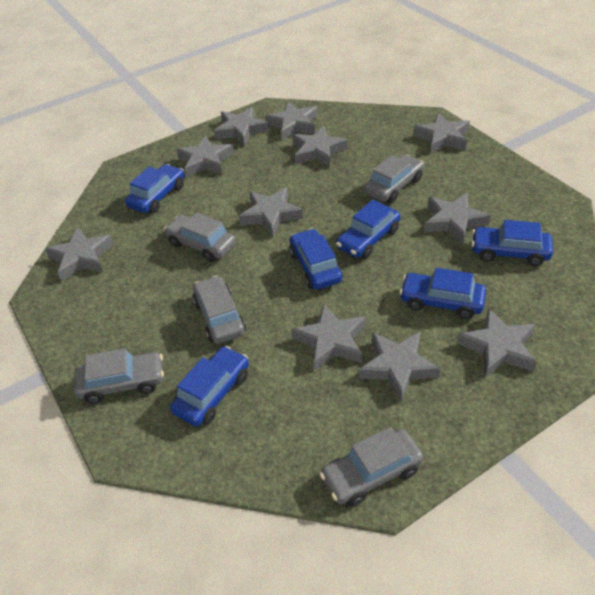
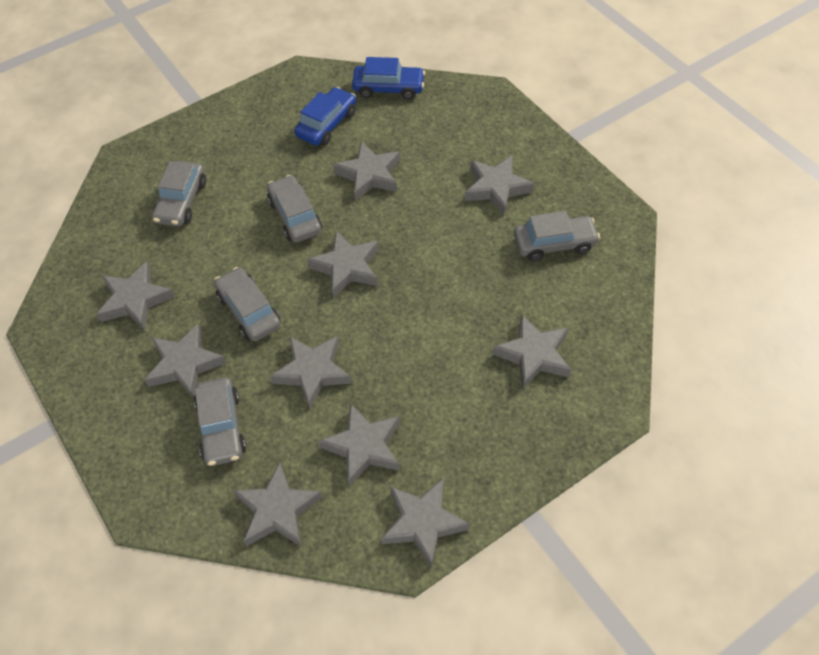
blue car: 6 -> 2
grey star: 11 -> 10

